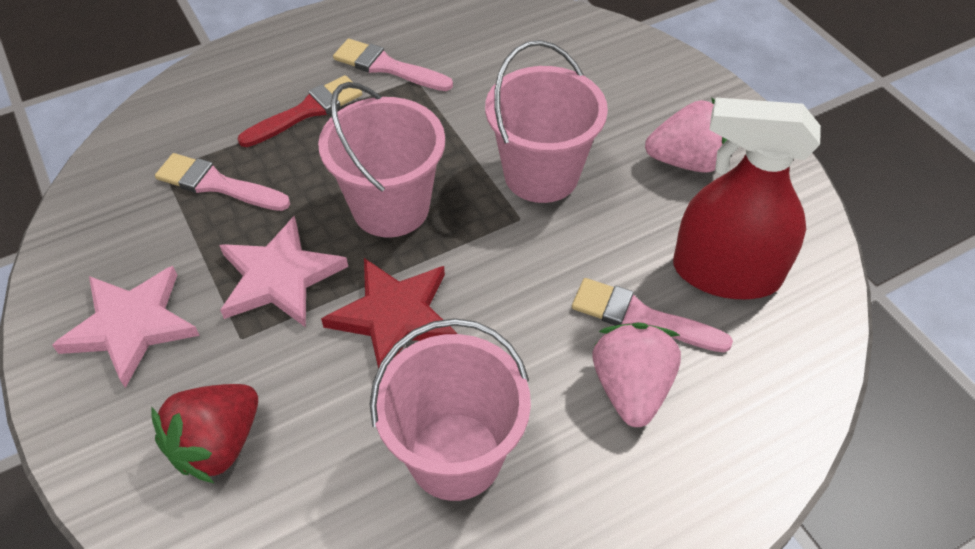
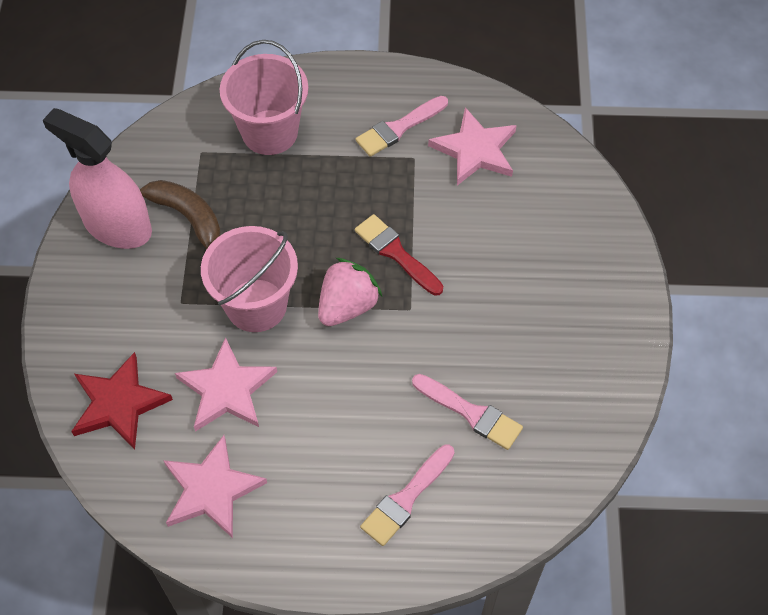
brown banana: 0 -> 1
pink bucket: 3 -> 2
pink spray bottle: 0 -> 1
pink star: 2 -> 3
pink strawberry: 2 -> 1
red spray bottle: 1 -> 0
red strawberry: 1 -> 0

